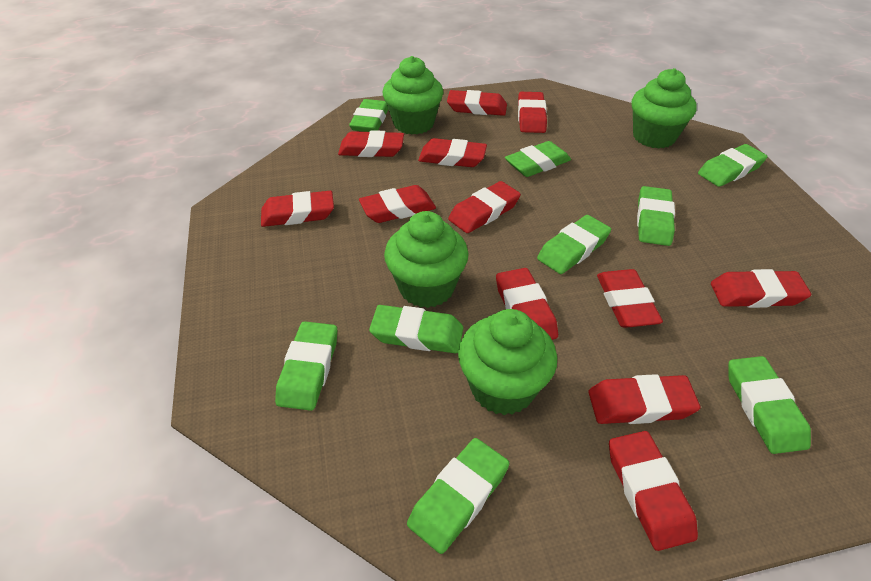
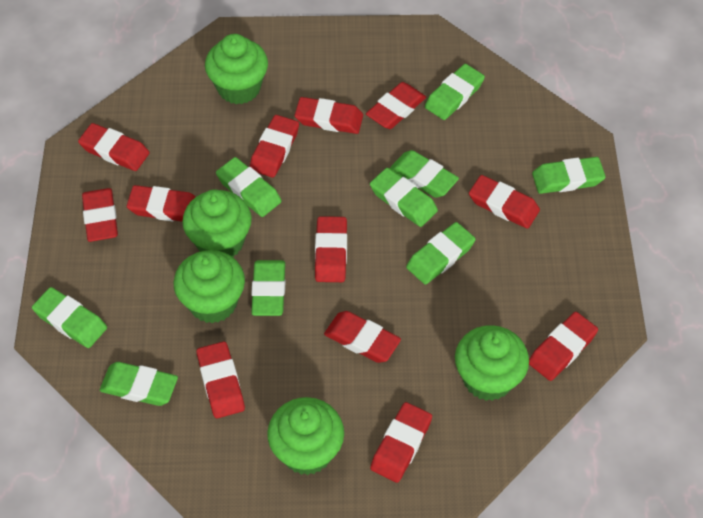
green cupcake: 4 -> 5

